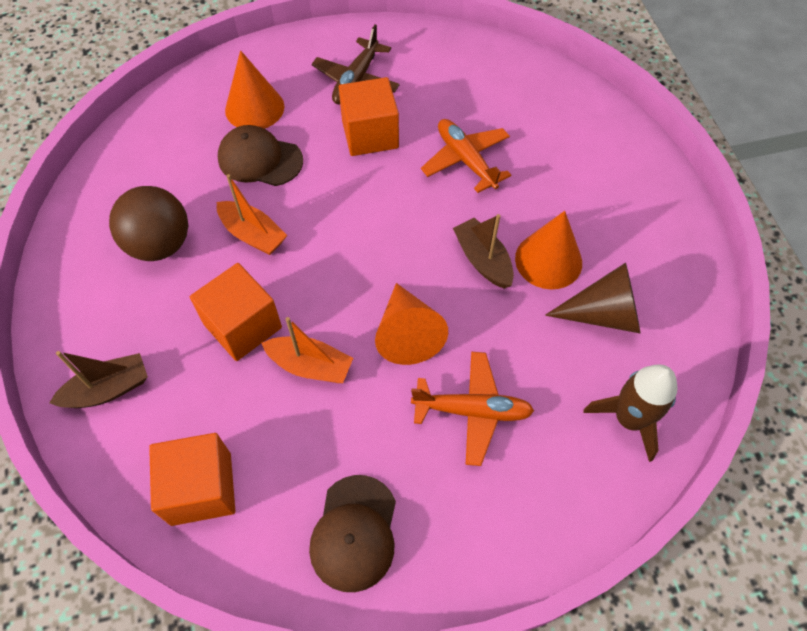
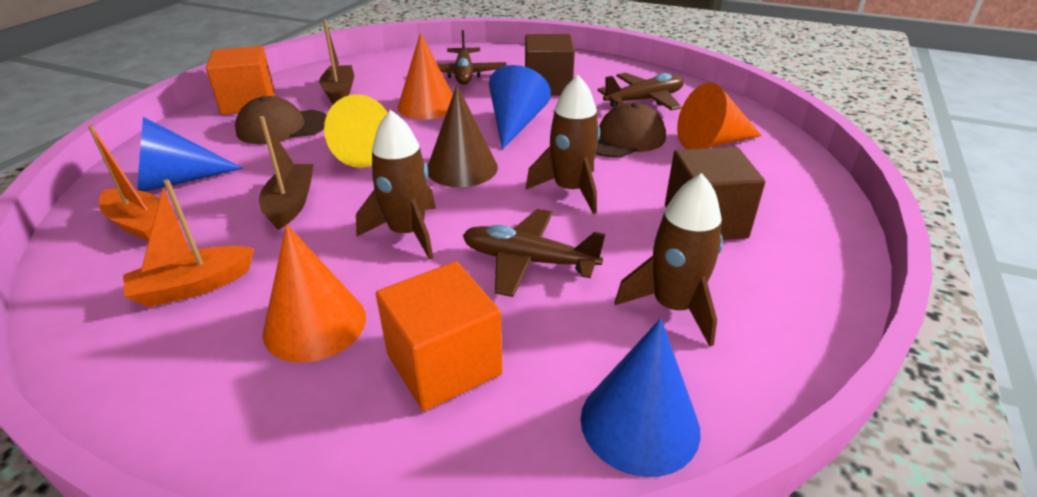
blue cone: 0 -> 3
brown ball: 1 -> 0
brown cube: 0 -> 2
brown plane: 1 -> 3
brown rocket: 1 -> 3
orange cube: 3 -> 2
orange plane: 2 -> 0
yellow cone: 0 -> 1

